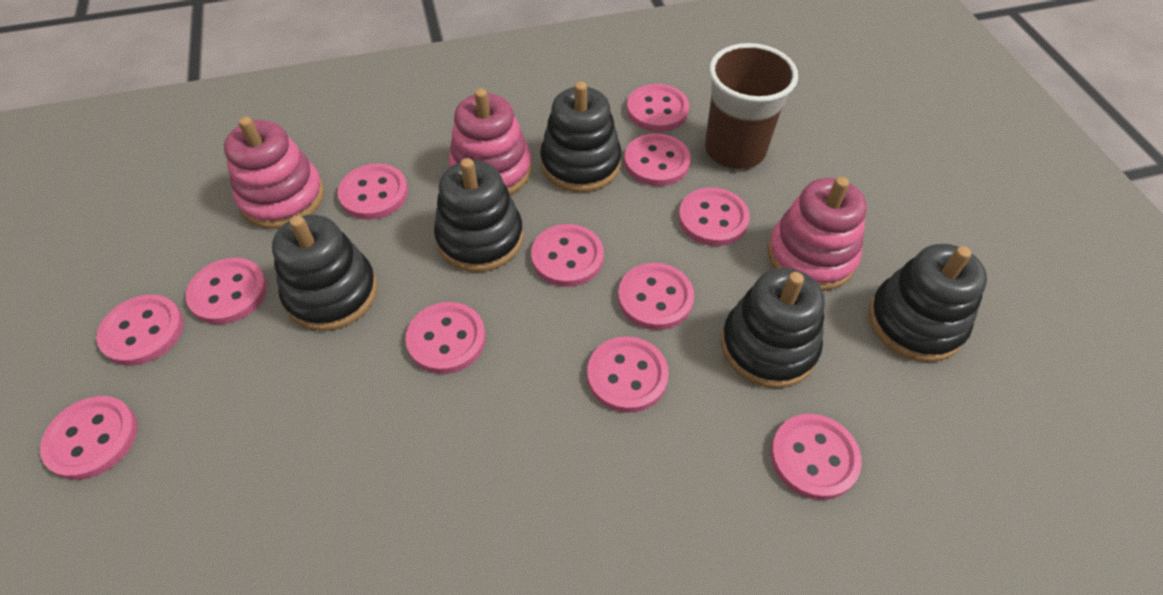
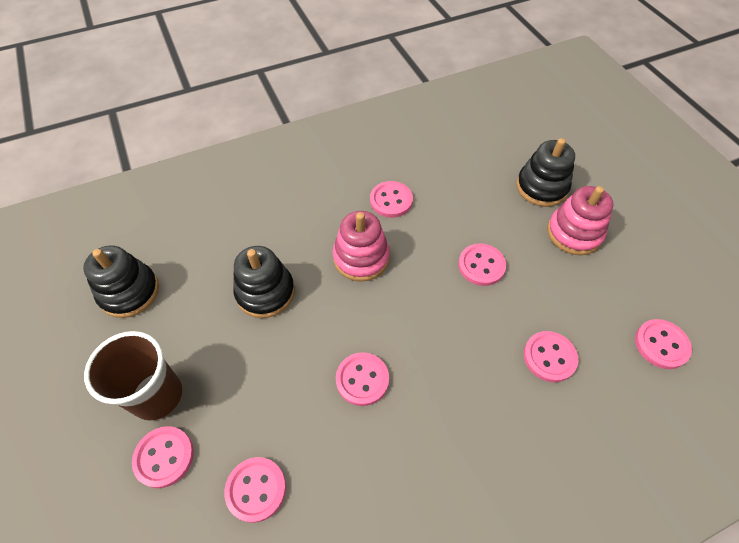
black stacking toy: 5 -> 3
pink button: 12 -> 7
pink stacking toy: 3 -> 2

